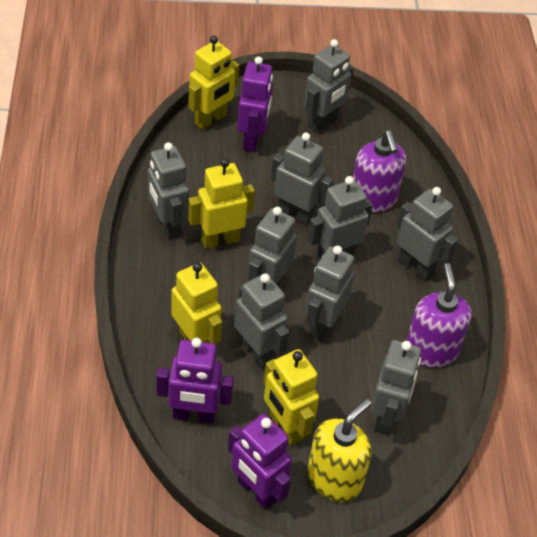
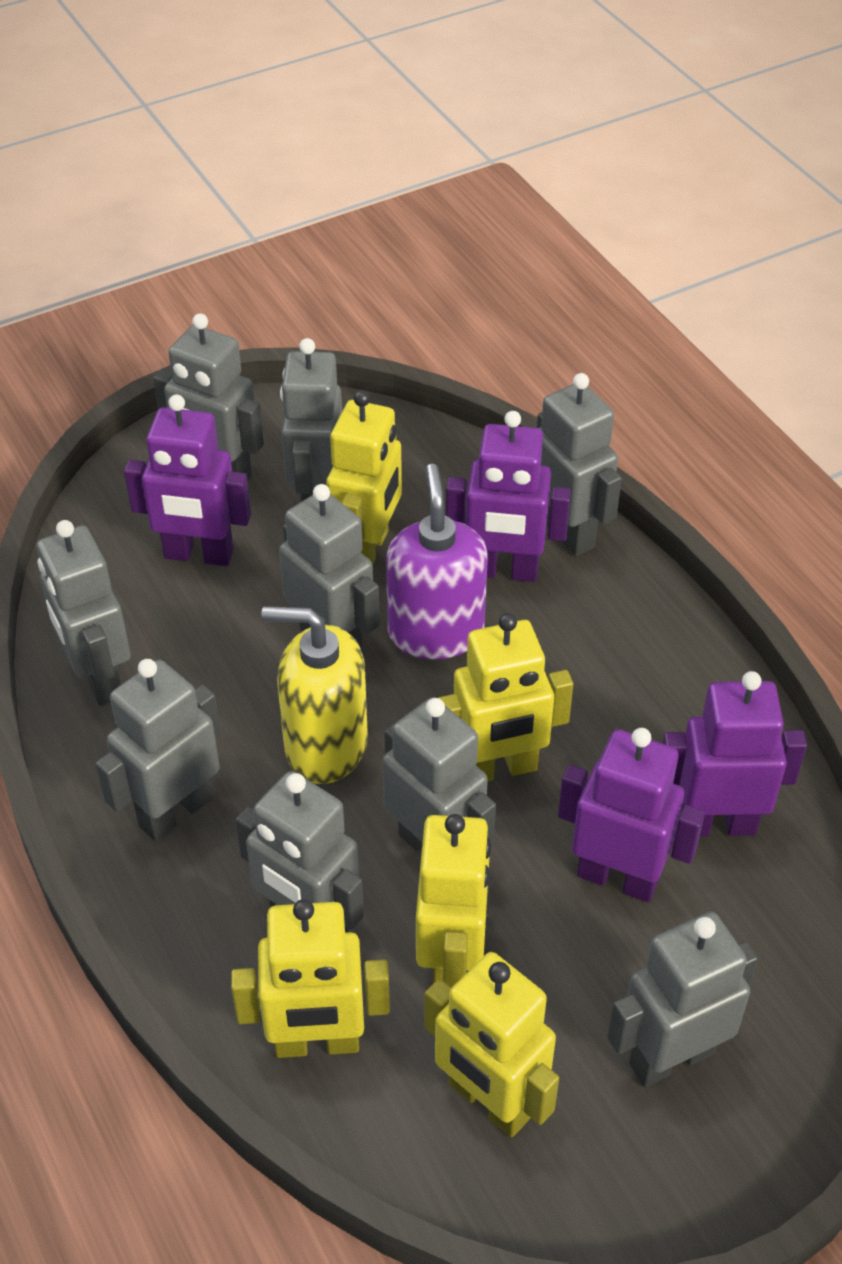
purple robot: 3 -> 4
purple soap dispenser: 2 -> 1
yellow robot: 4 -> 5

